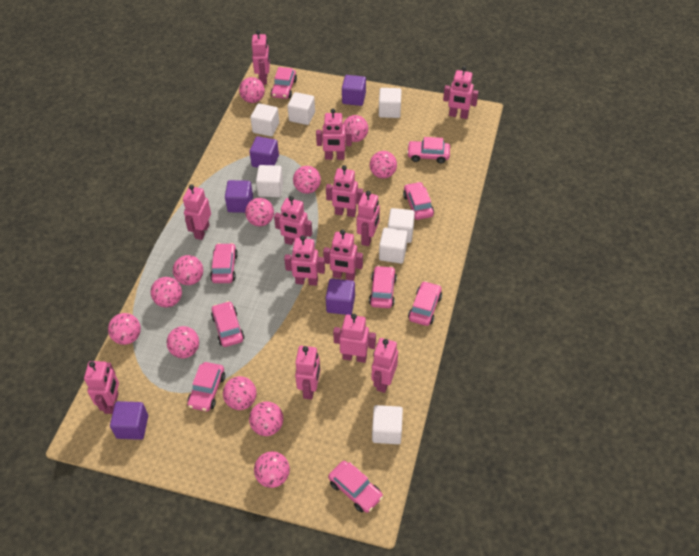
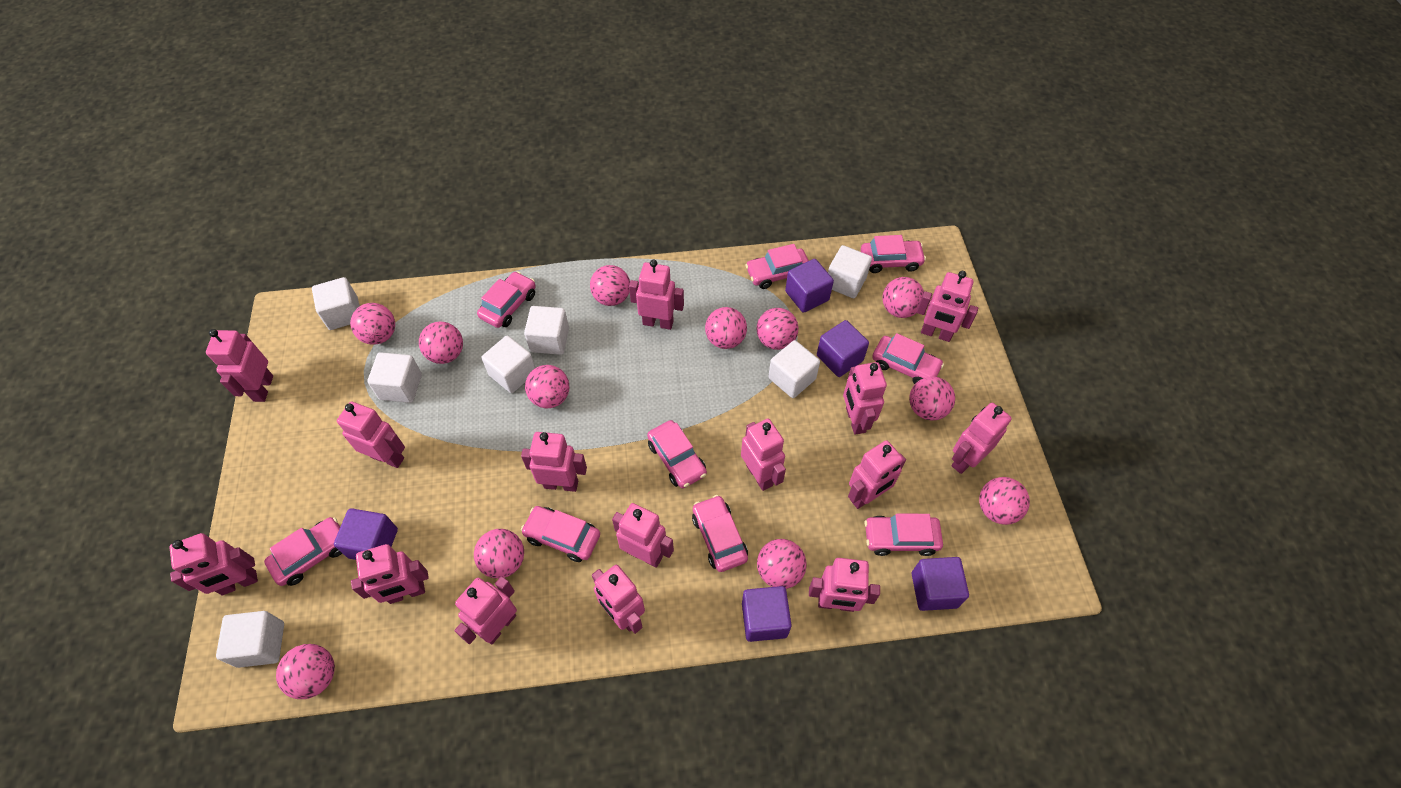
pink robot: 13 -> 15

